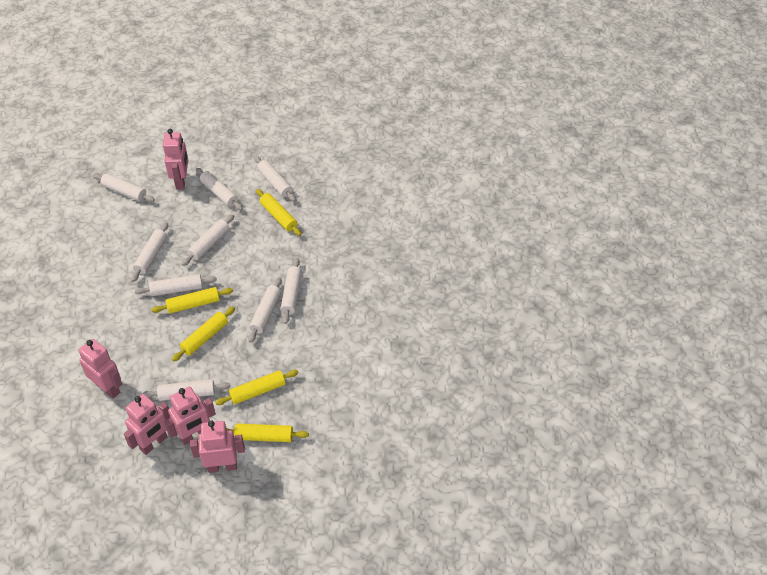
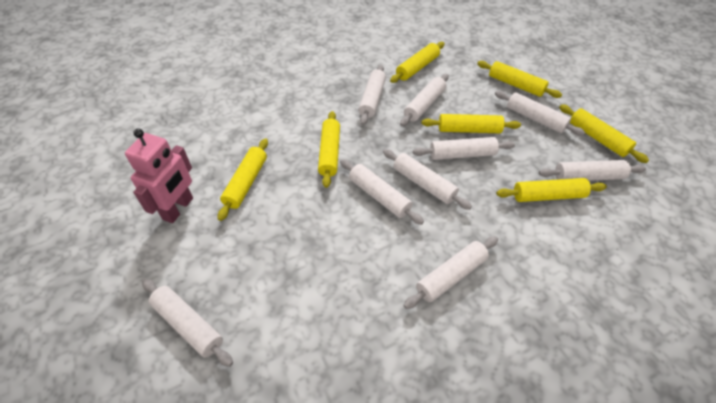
pink robot: 5 -> 1
yellow rolling pin: 5 -> 7

